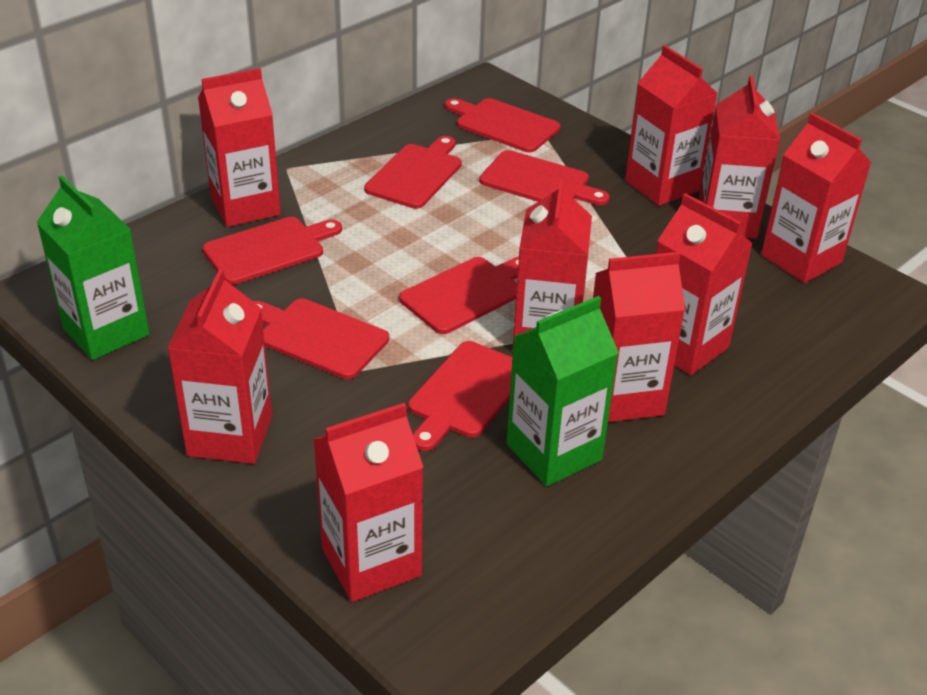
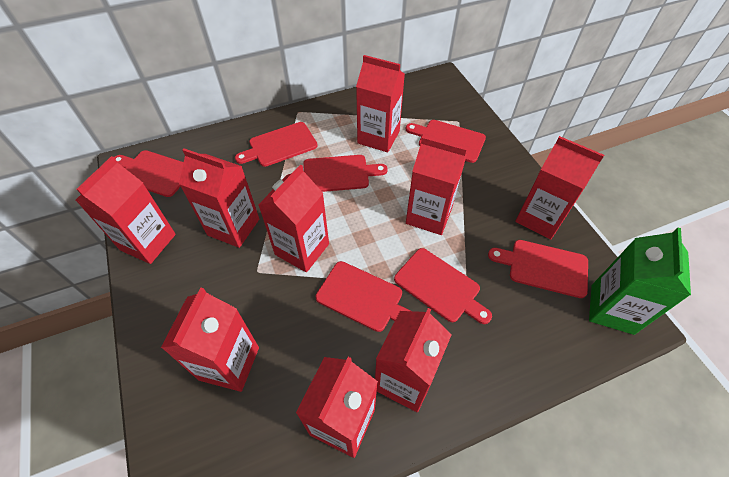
green carton: 2 -> 1

